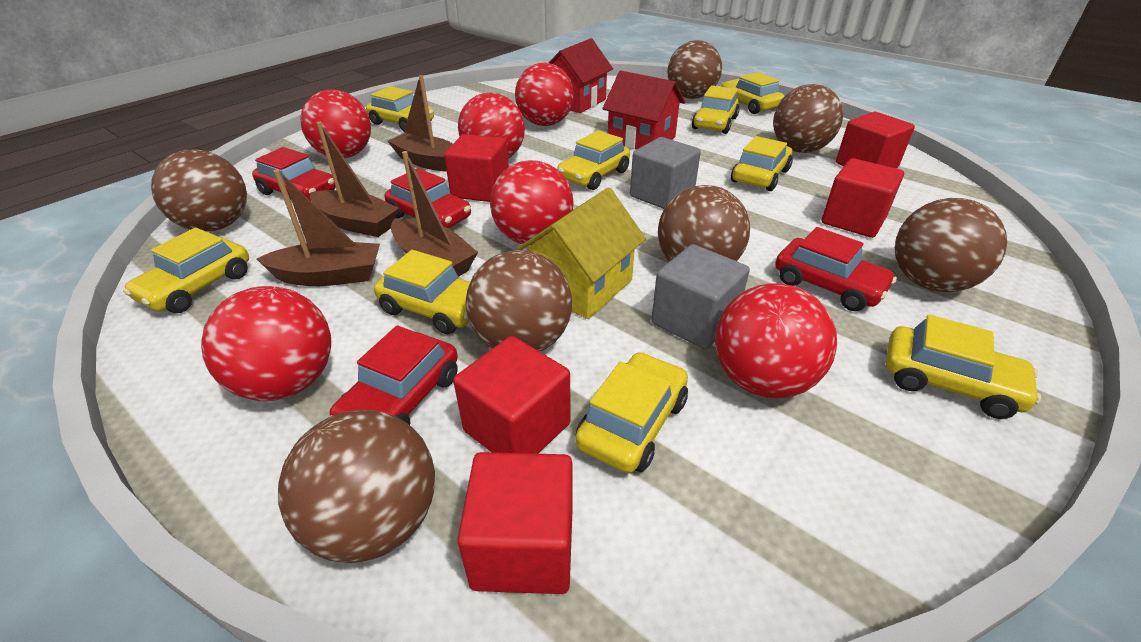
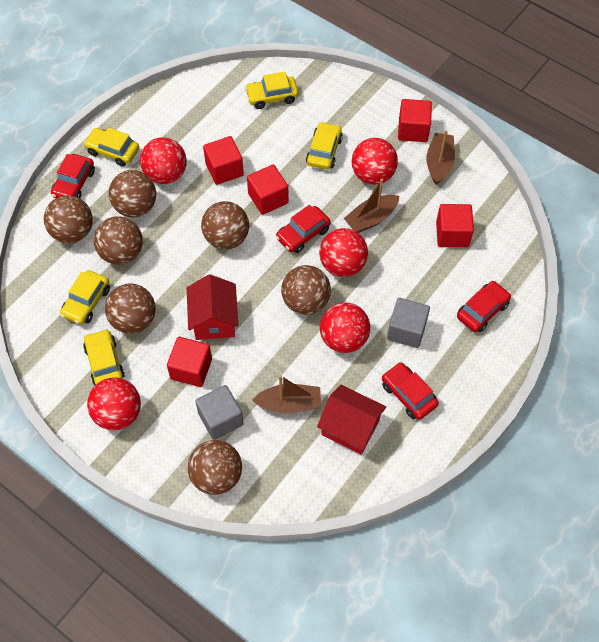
brown boat: 4 -> 3
red ball: 6 -> 5
yellow car: 9 -> 5
yellow house: 1 -> 0

